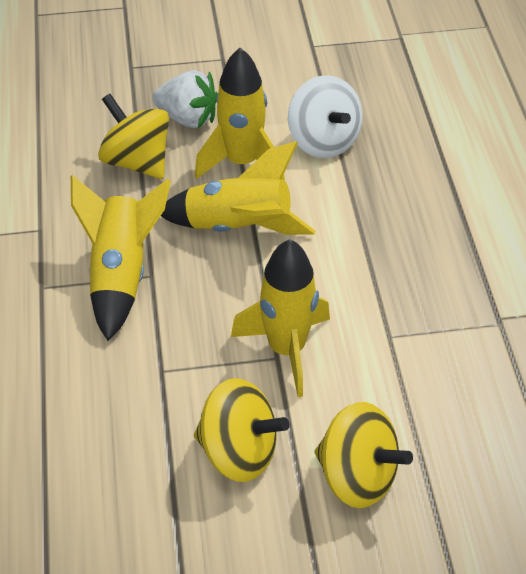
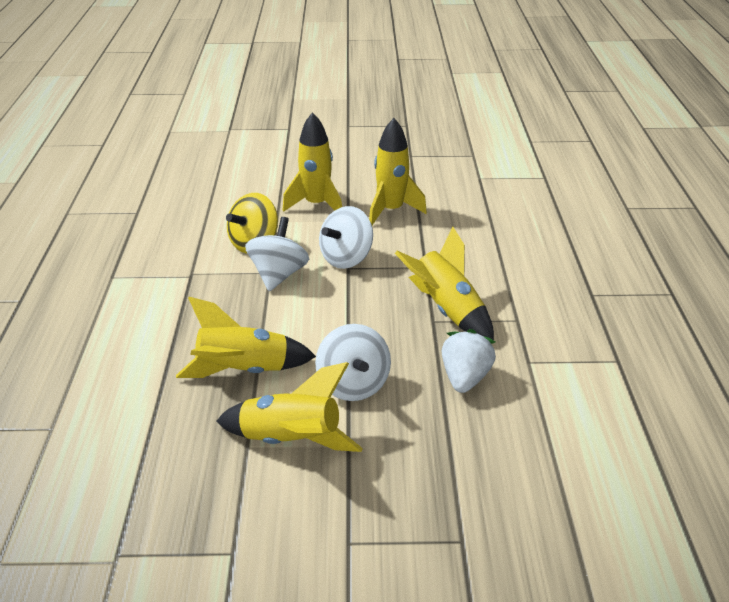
white spinning top: 1 -> 3
yellow rocket: 4 -> 5
yellow spinning top: 3 -> 1

